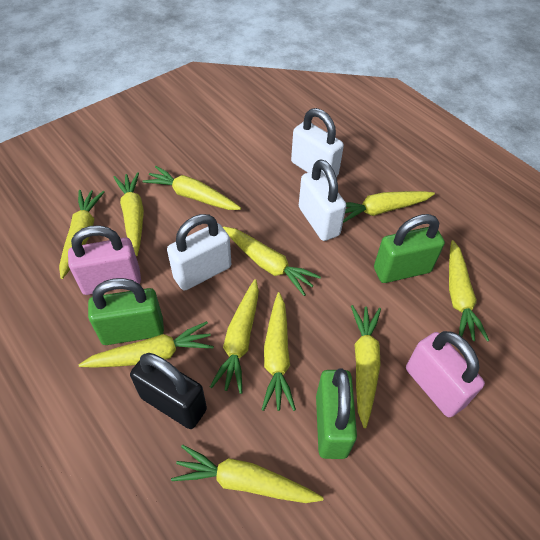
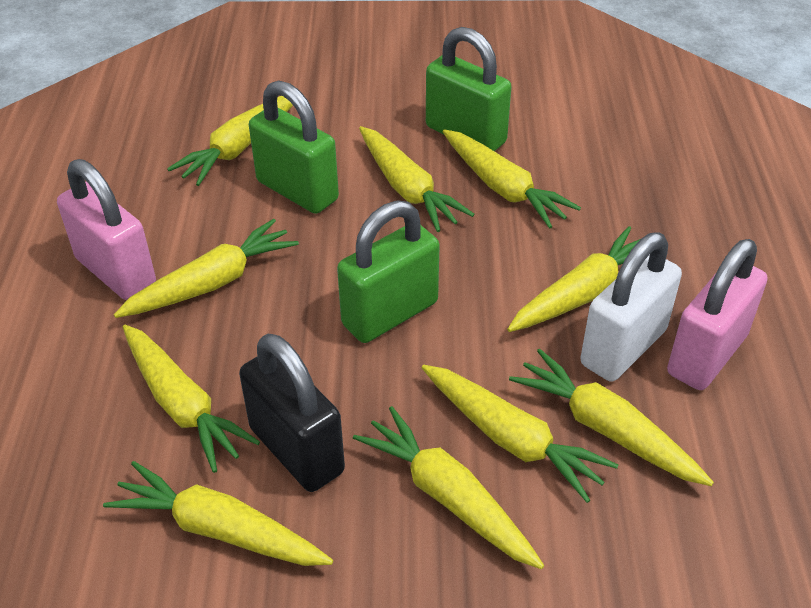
white padlock: 3 -> 1
yellow carrot: 11 -> 10

